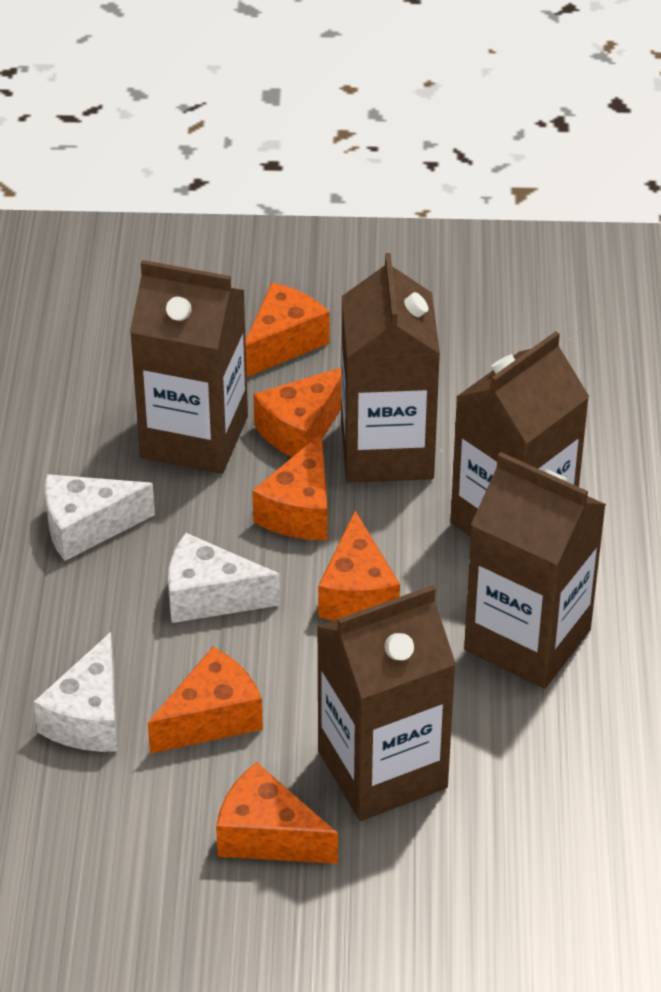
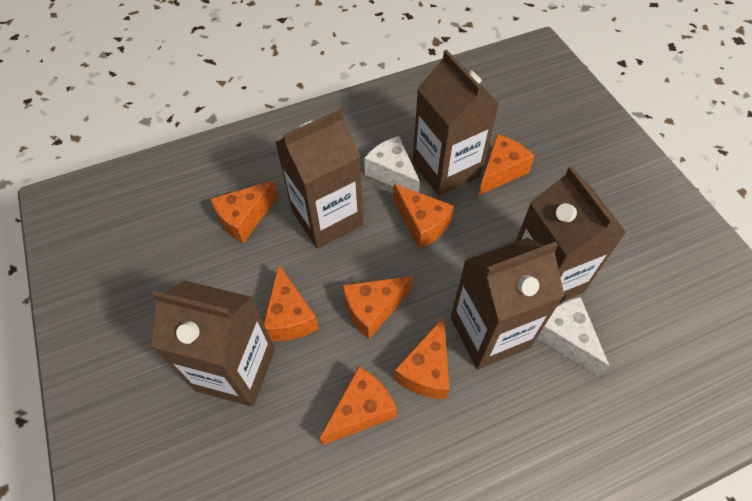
orange cheese: 6 -> 7
white cheese: 3 -> 2

